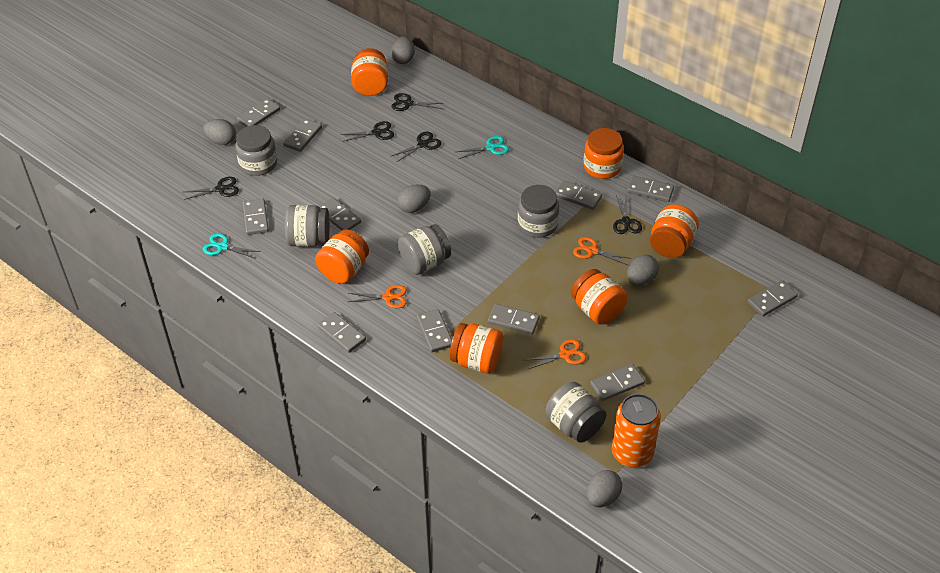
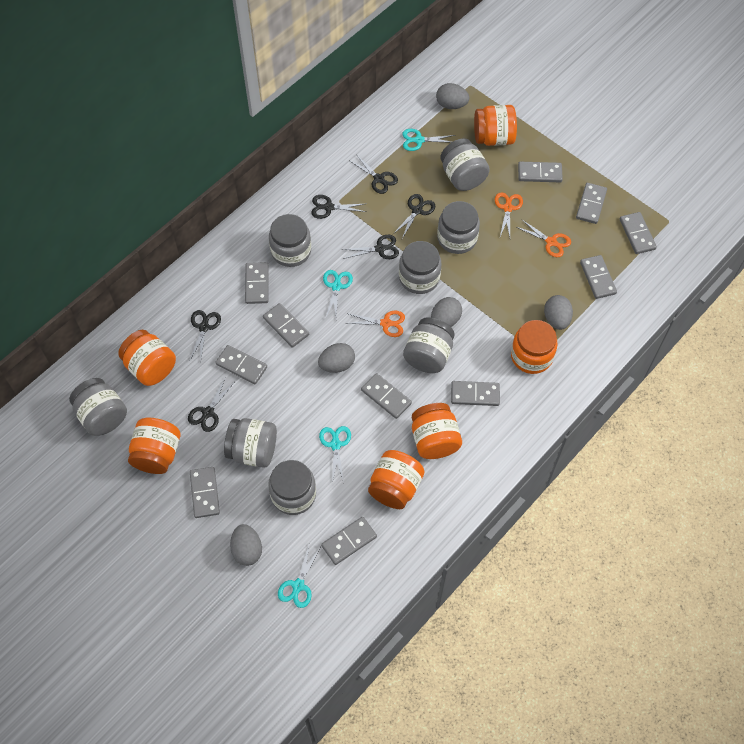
black scissors: 5 -> 6
grey jar: 5 -> 8
orange can: 1 -> 0
turquoise scissors: 2 -> 4

